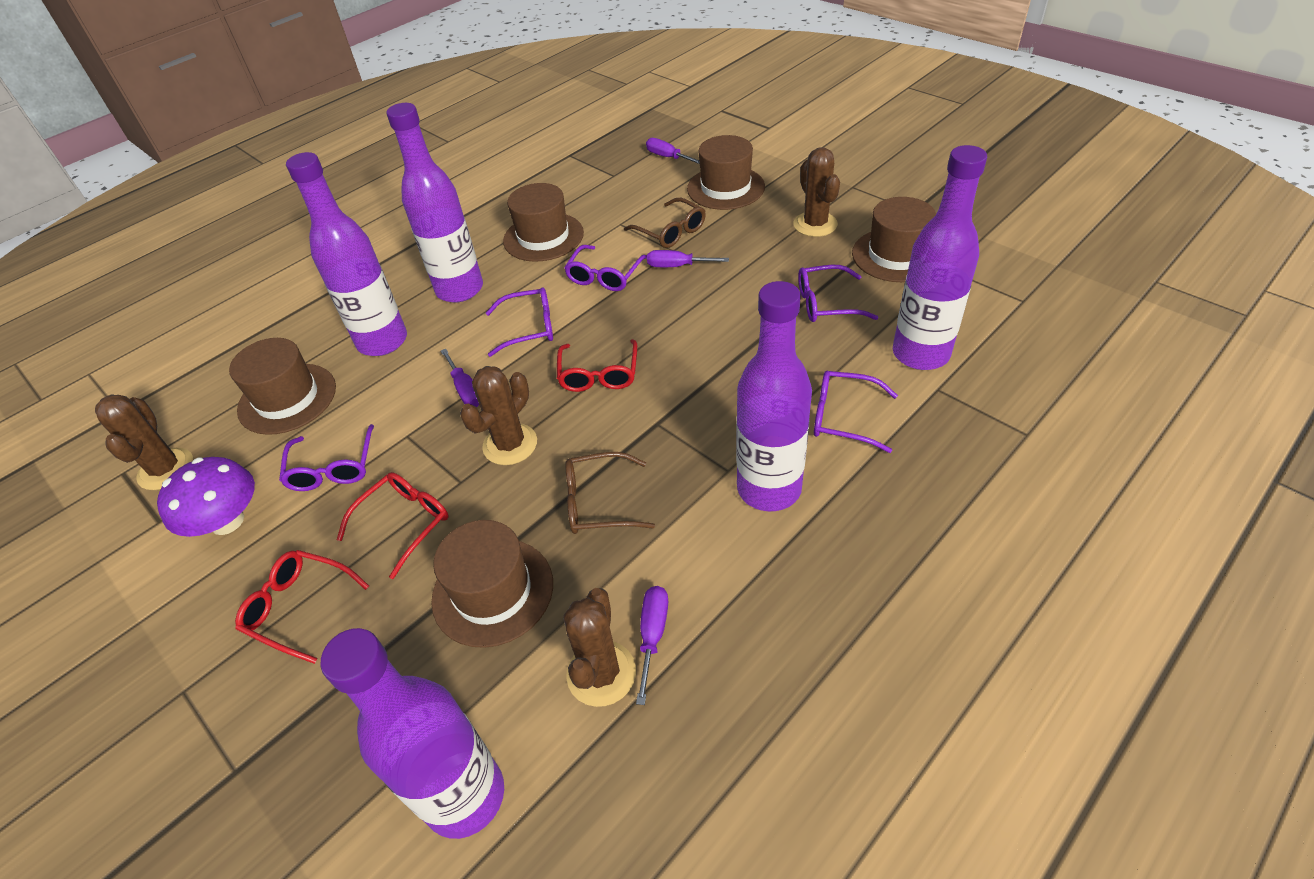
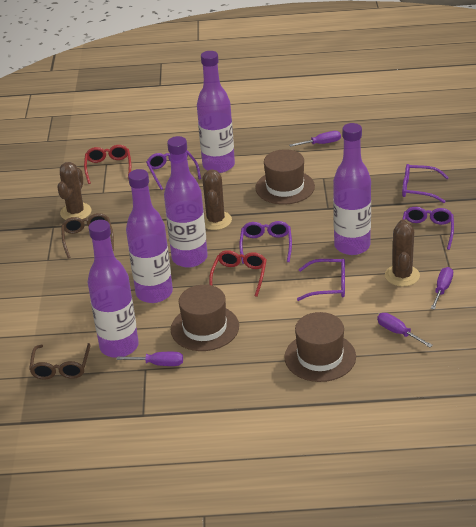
brown cactus: 4 -> 3
brown hat: 5 -> 3
purple mushroom: 1 -> 0
red glasses: 3 -> 2

